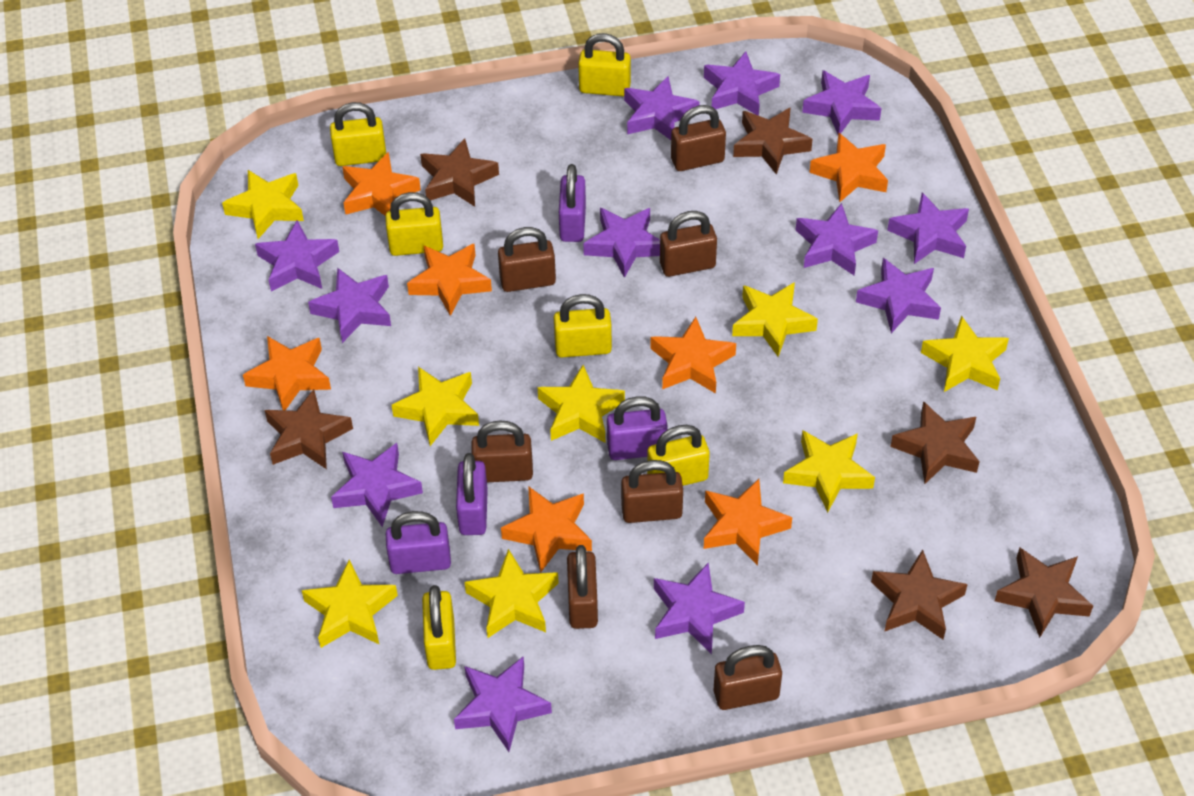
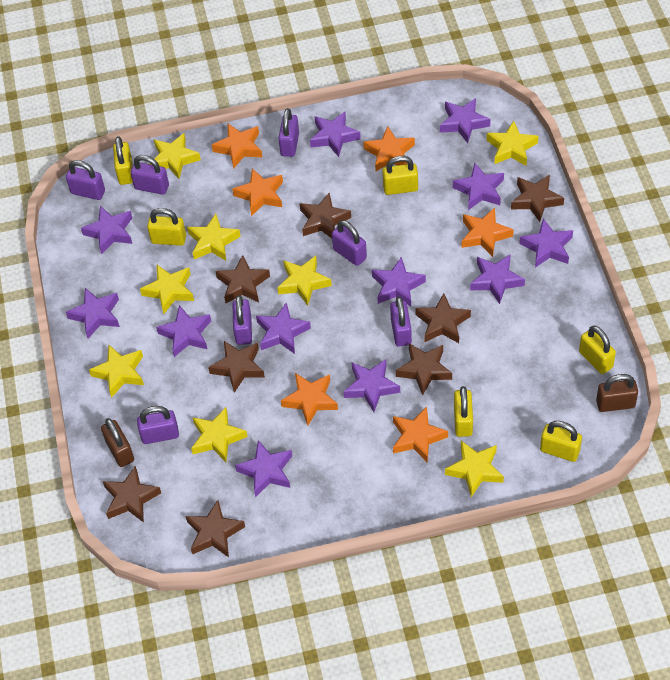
brown padlock: 7 -> 2
brown star: 6 -> 8
orange star: 7 -> 6
purple padlock: 4 -> 7

